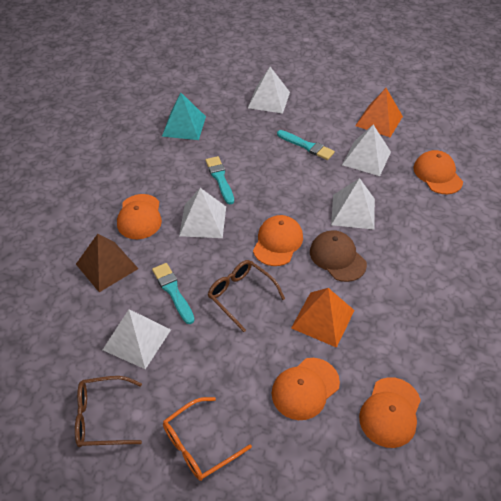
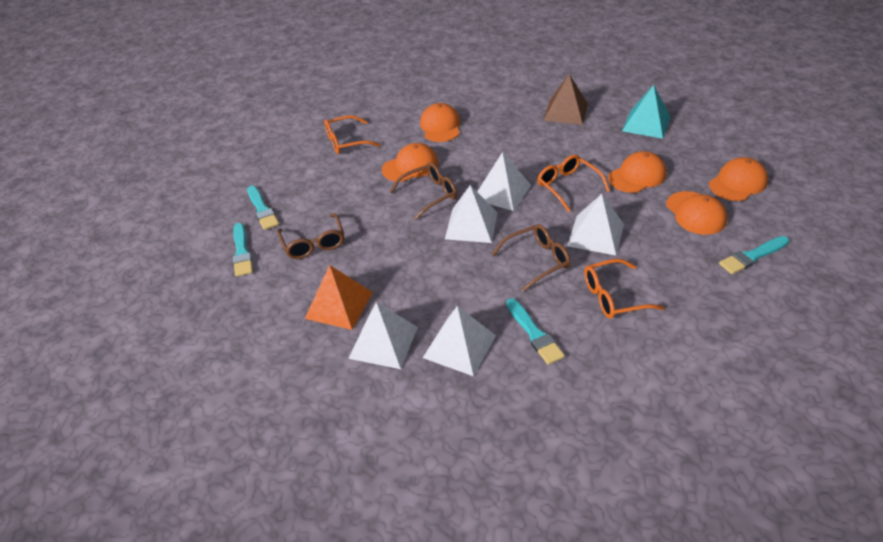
brown cap: 1 -> 0
brown glasses: 2 -> 3
orange glasses: 1 -> 3
orange pyramid: 2 -> 1
turquoise brush: 3 -> 4

